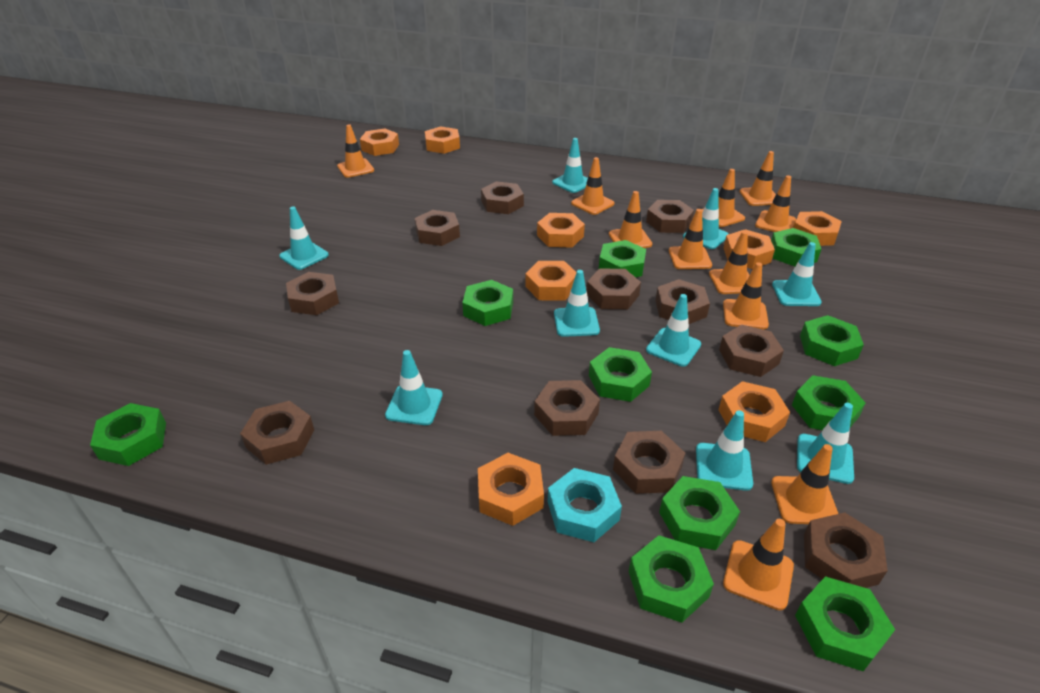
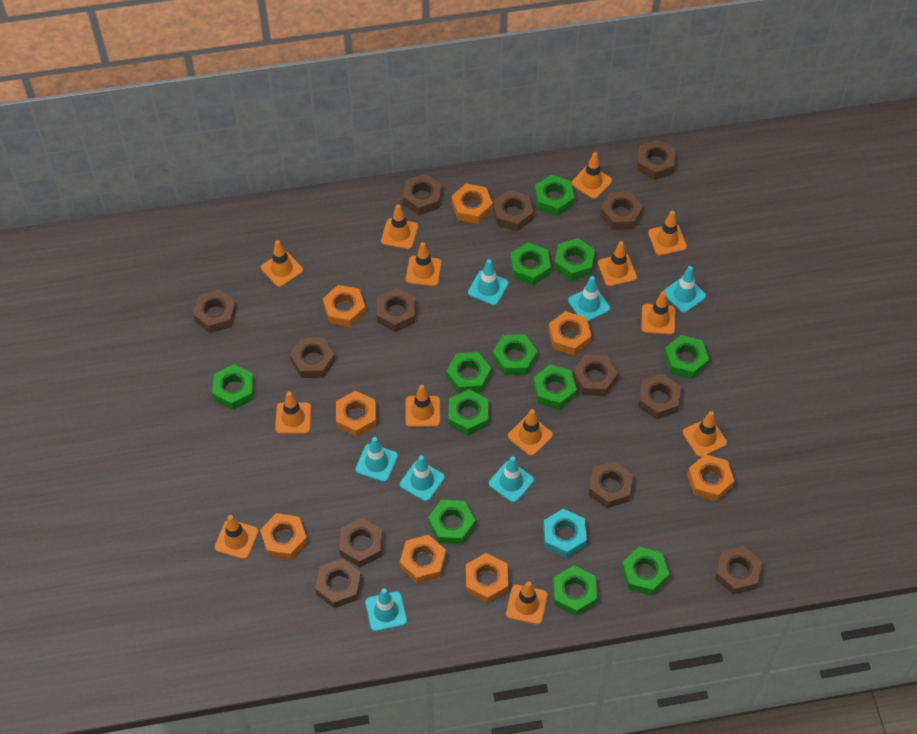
brown nut: 11 -> 13
green nut: 10 -> 12
orange traffic cone: 11 -> 13
turquoise traffic cone: 9 -> 7

